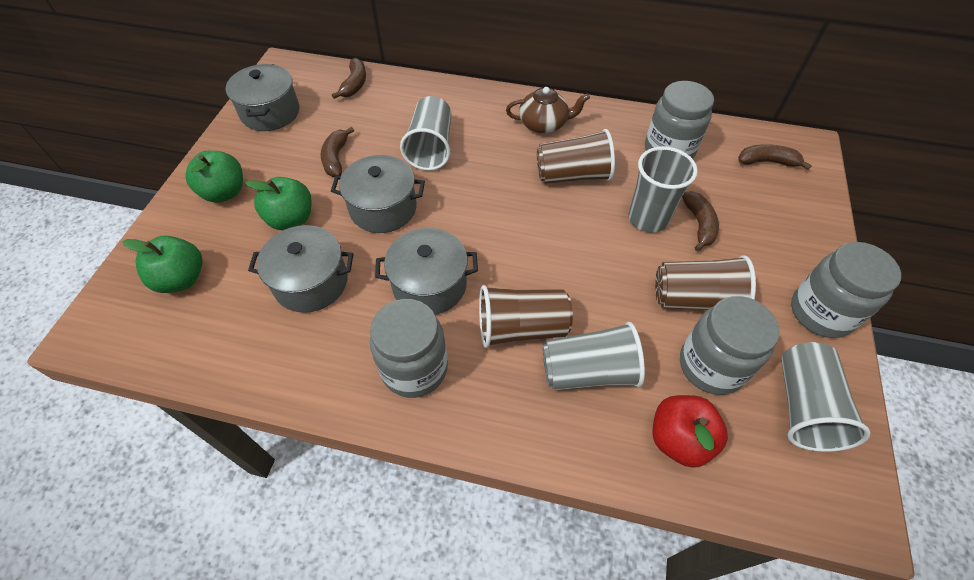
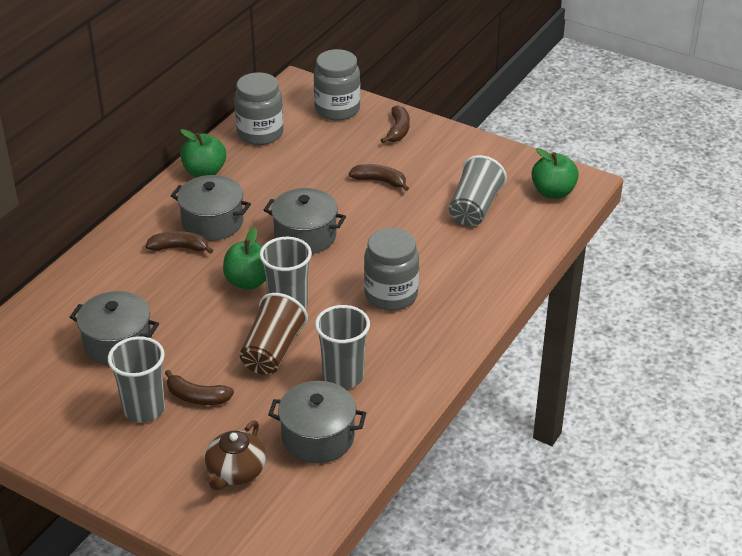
brown cup: 3 -> 1
grey jar: 4 -> 3
red apple: 1 -> 0

